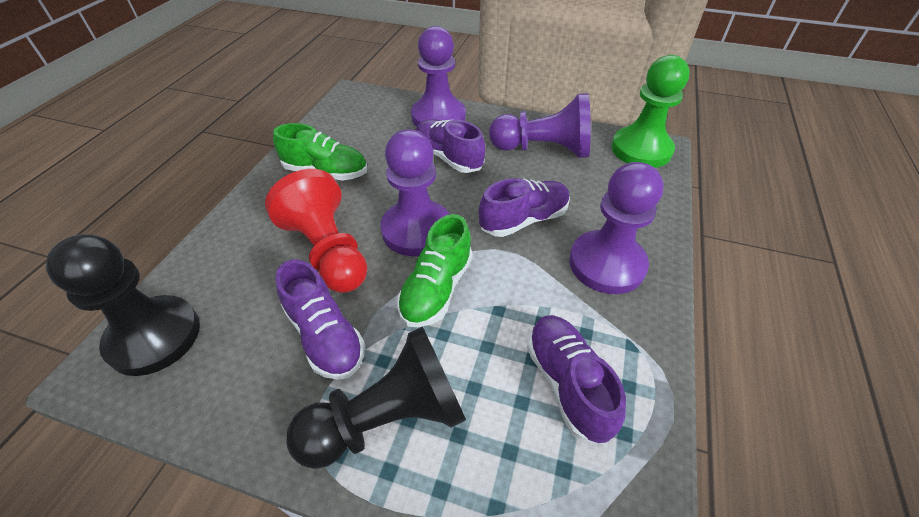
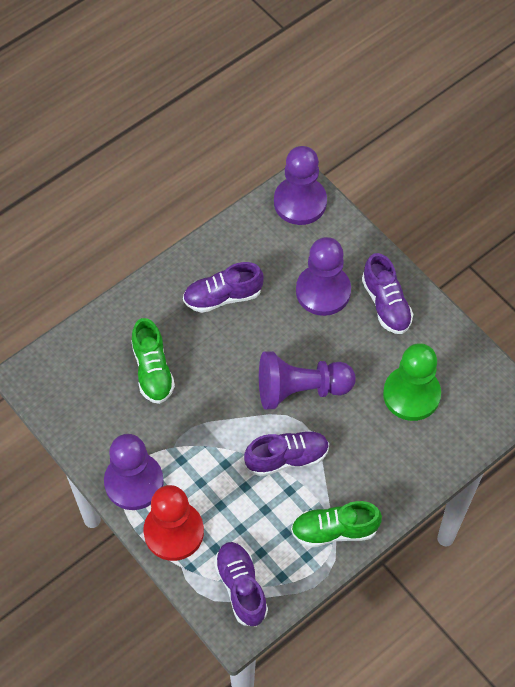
black pawn: 2 -> 0

